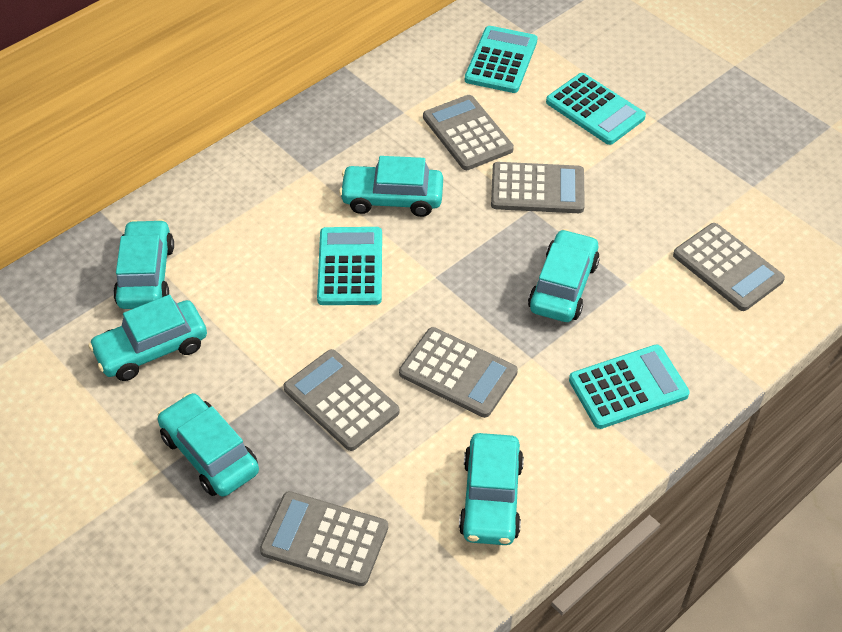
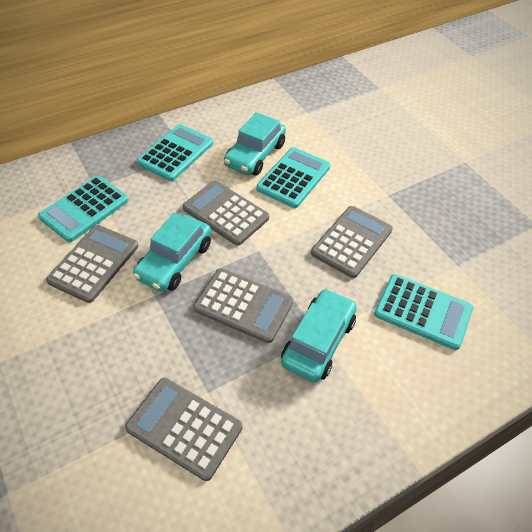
grey calculator: 6 -> 5
turquoise car: 6 -> 3

